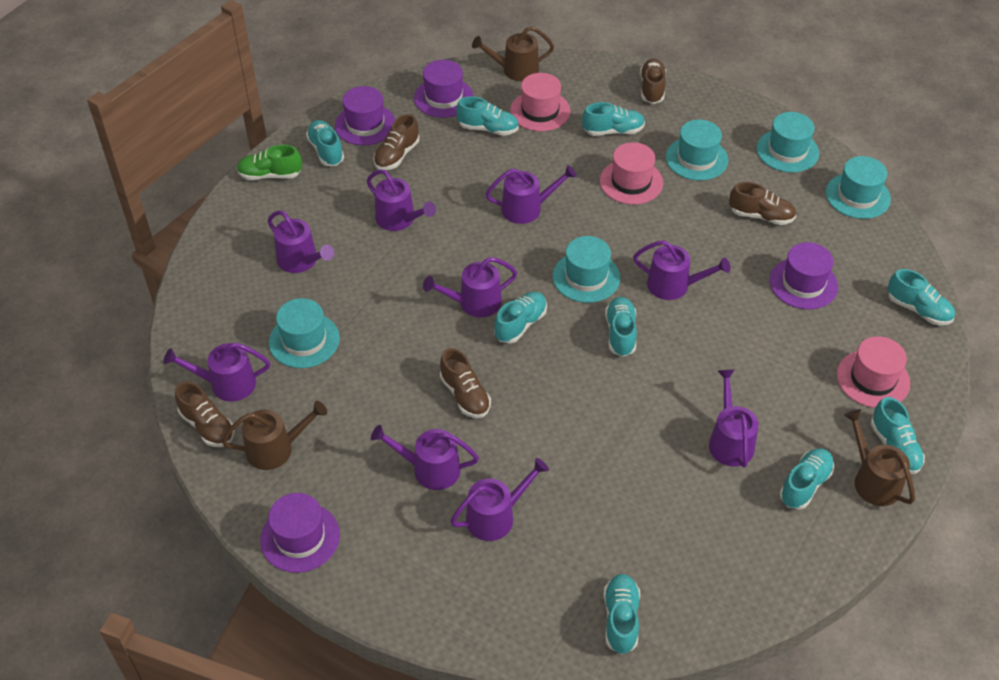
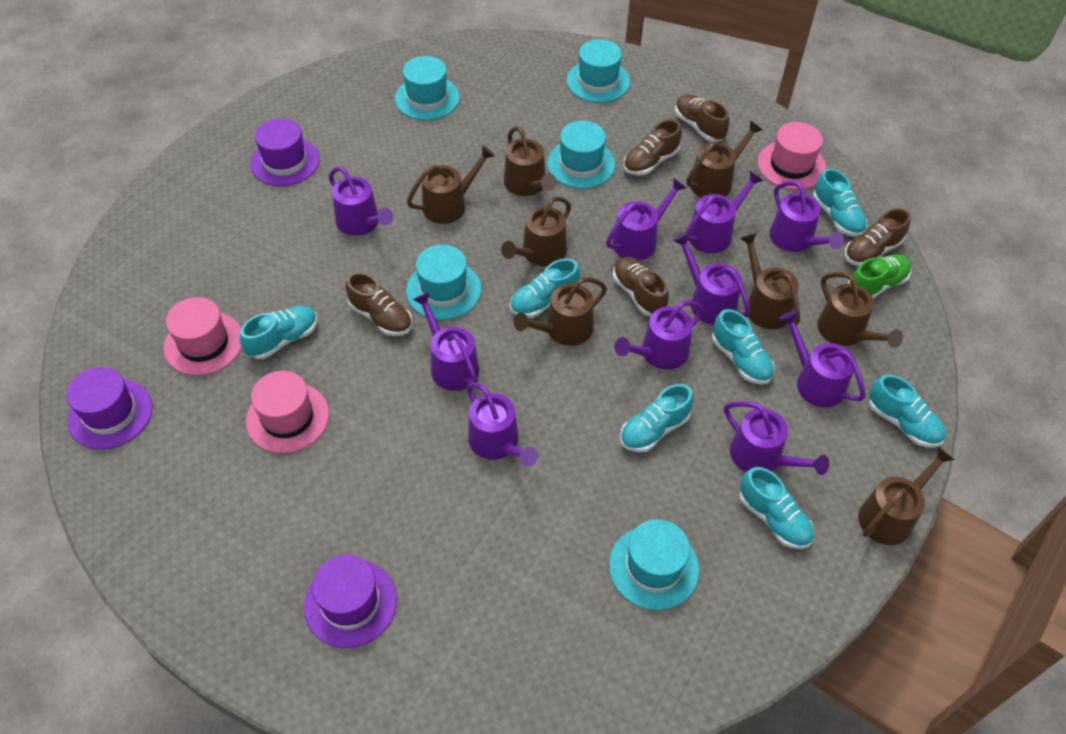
brown watering can: 3 -> 8
purple hat: 4 -> 3
purple watering can: 9 -> 10
turquoise shoe: 9 -> 7

